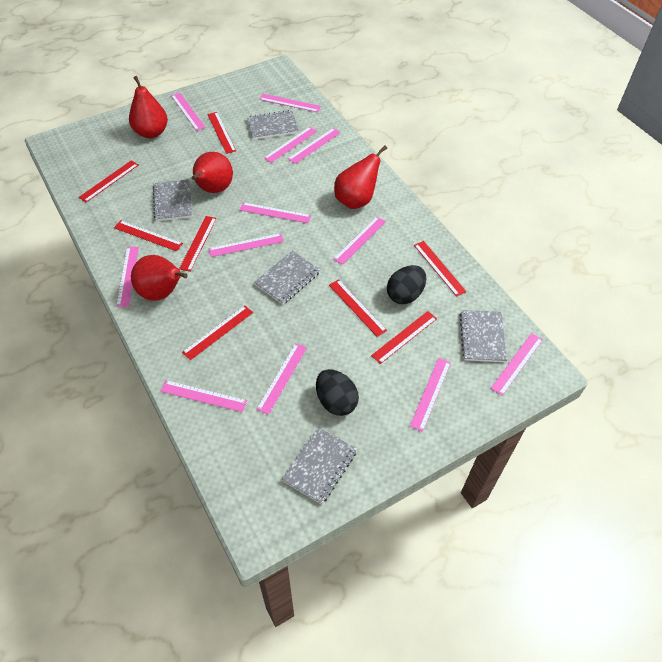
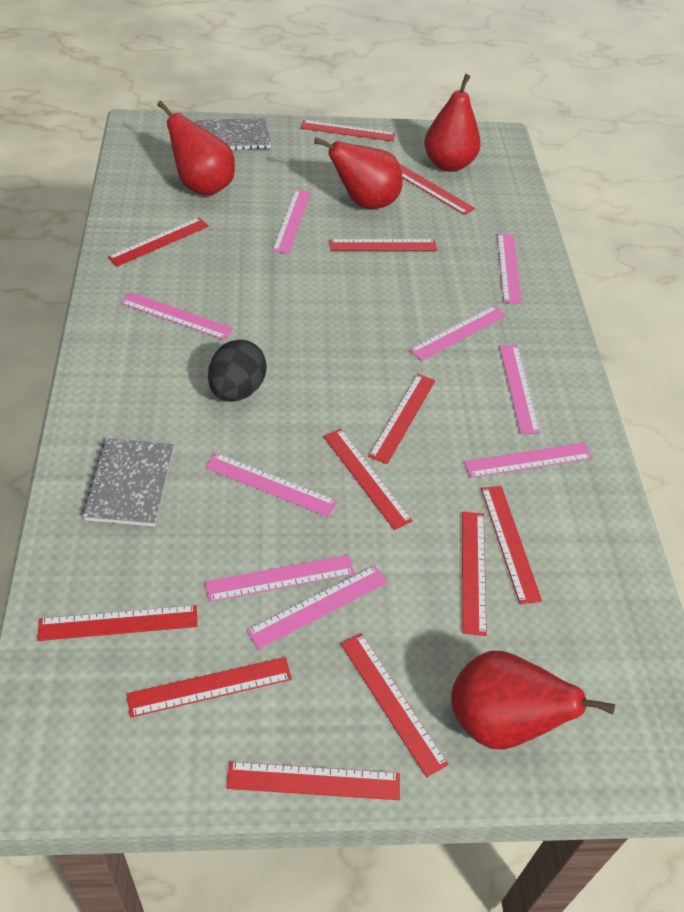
black egg: 2 -> 1
grey notebook: 5 -> 2
pink ruler: 12 -> 9
red ruler: 8 -> 12

